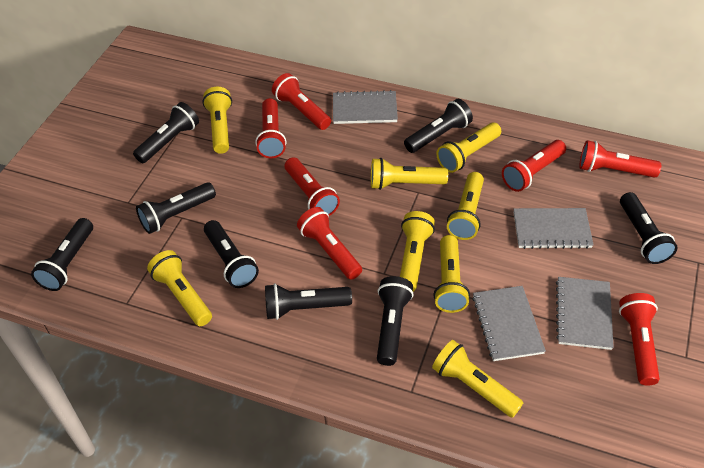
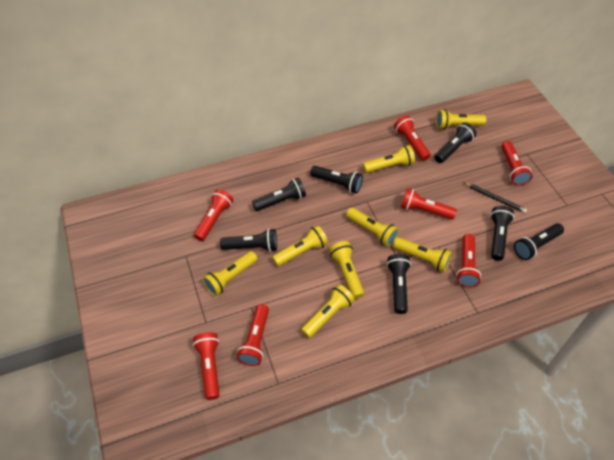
black flashlight: 8 -> 7
black pencil: 0 -> 1
grey notebook: 4 -> 0

